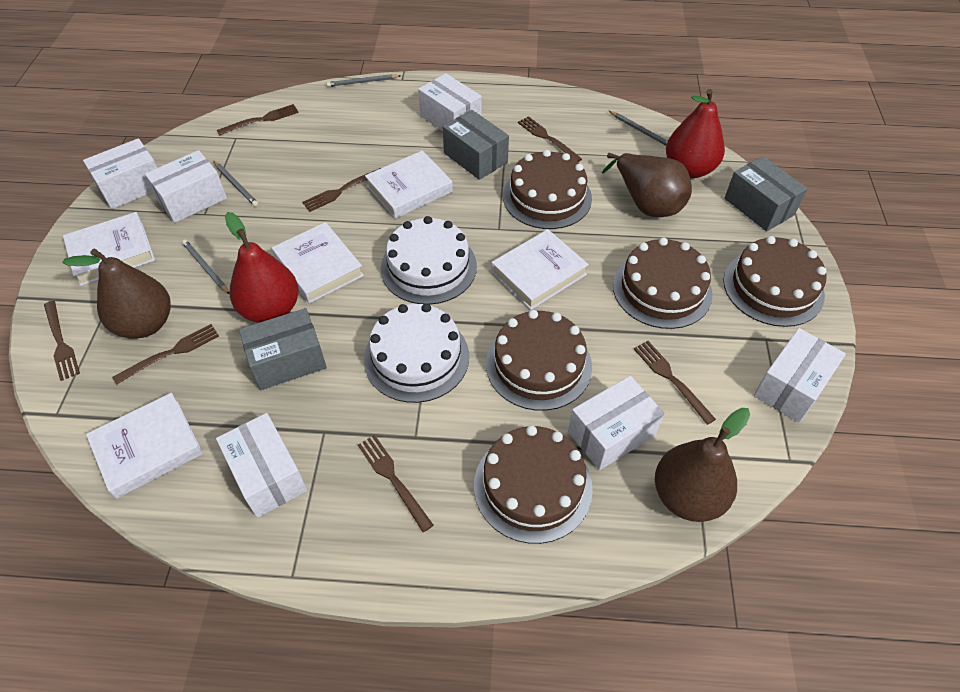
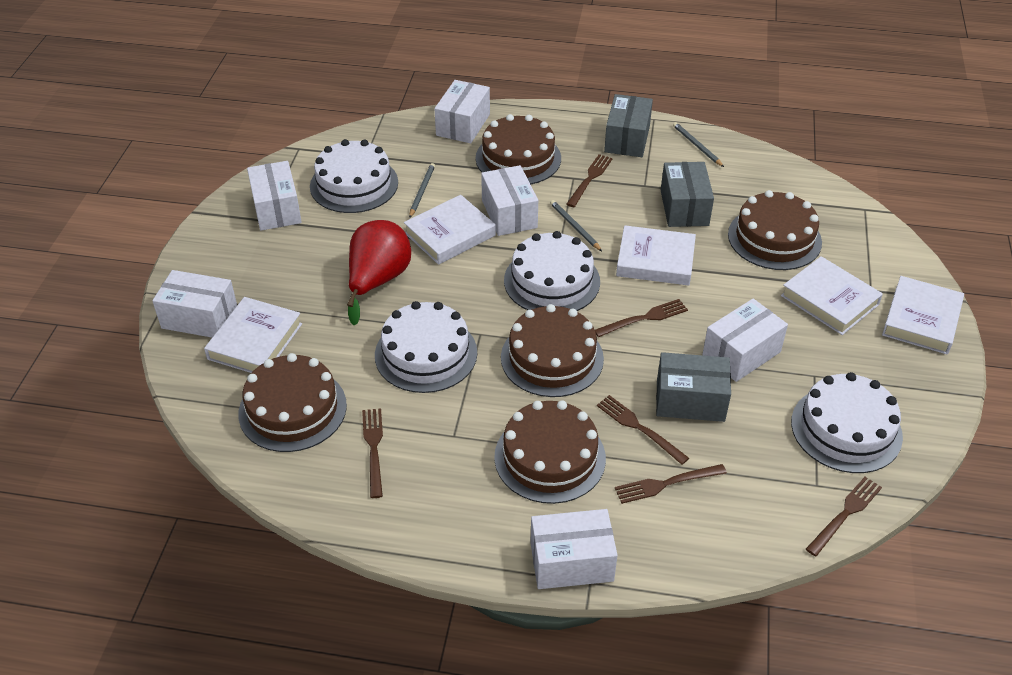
brown fork: 7 -> 6
brown pear: 3 -> 0
grey pencil: 4 -> 3
red pear: 2 -> 1
white cake: 2 -> 4

